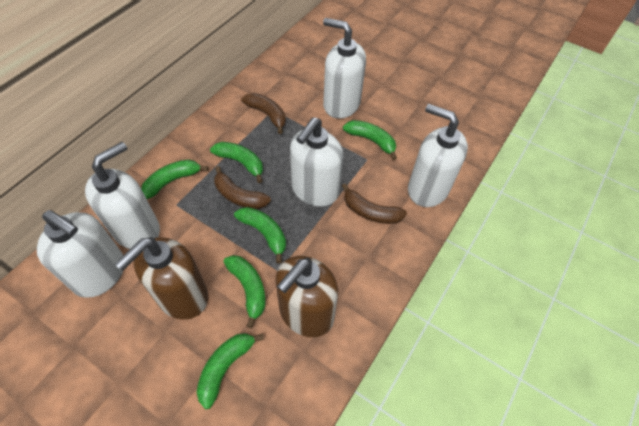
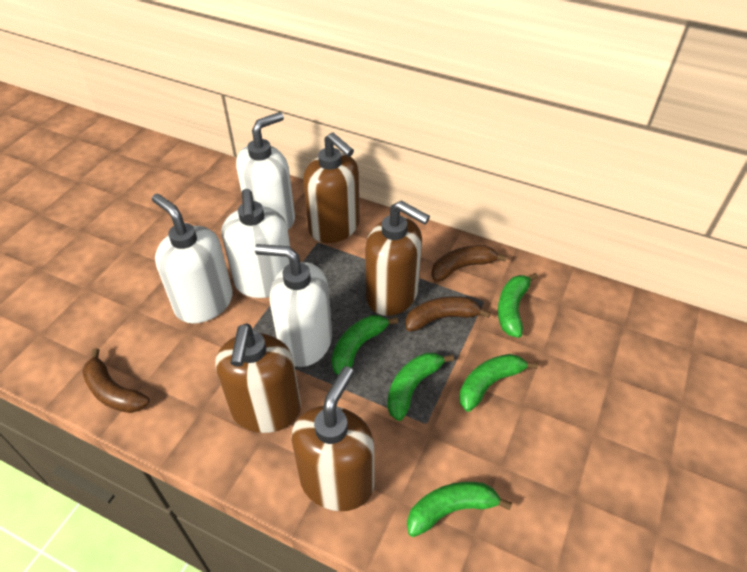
brown soap dispenser: 2 -> 4
green banana: 6 -> 5
white soap dispenser: 5 -> 4

